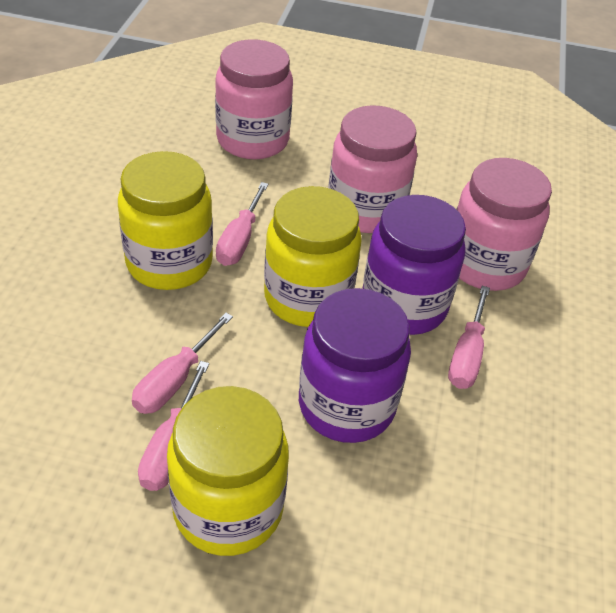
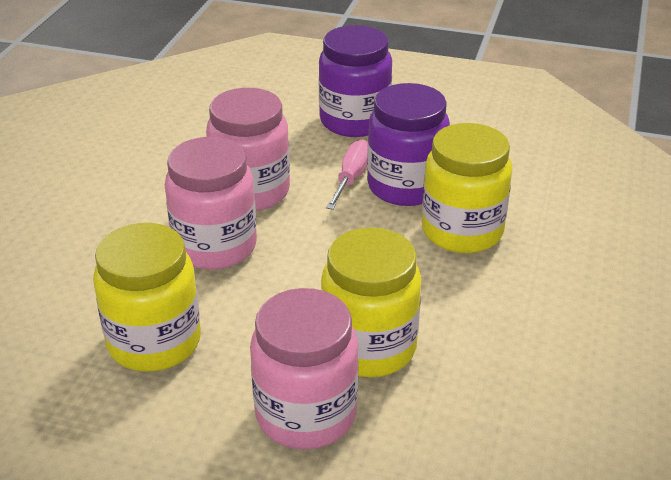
pink screwdriver: 4 -> 1

